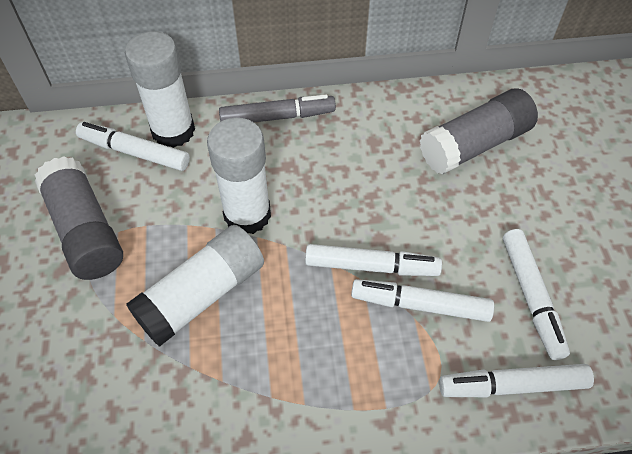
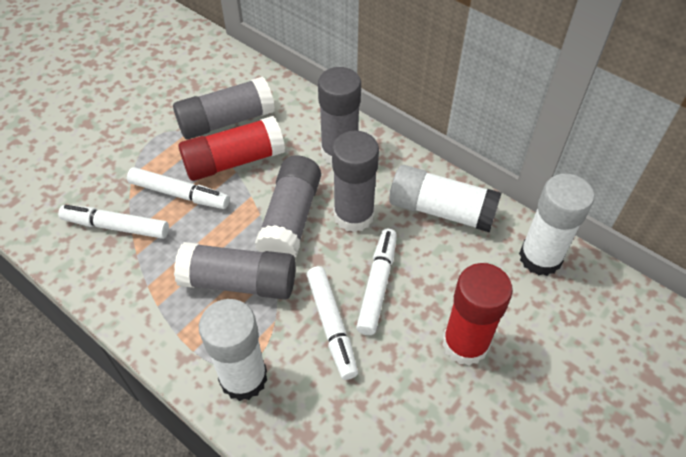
grey glue stick: 2 -> 5
grey marker: 1 -> 0
red glue stick: 0 -> 2
white marker: 5 -> 4

